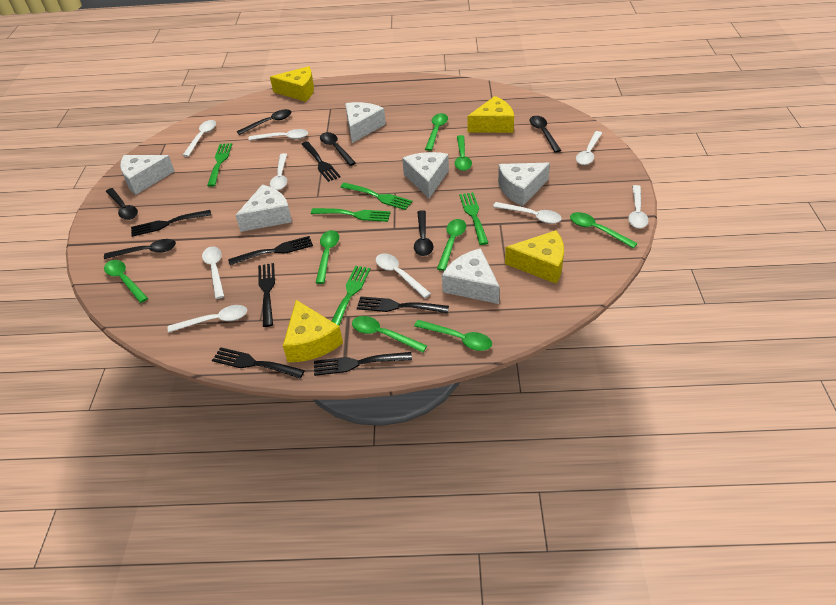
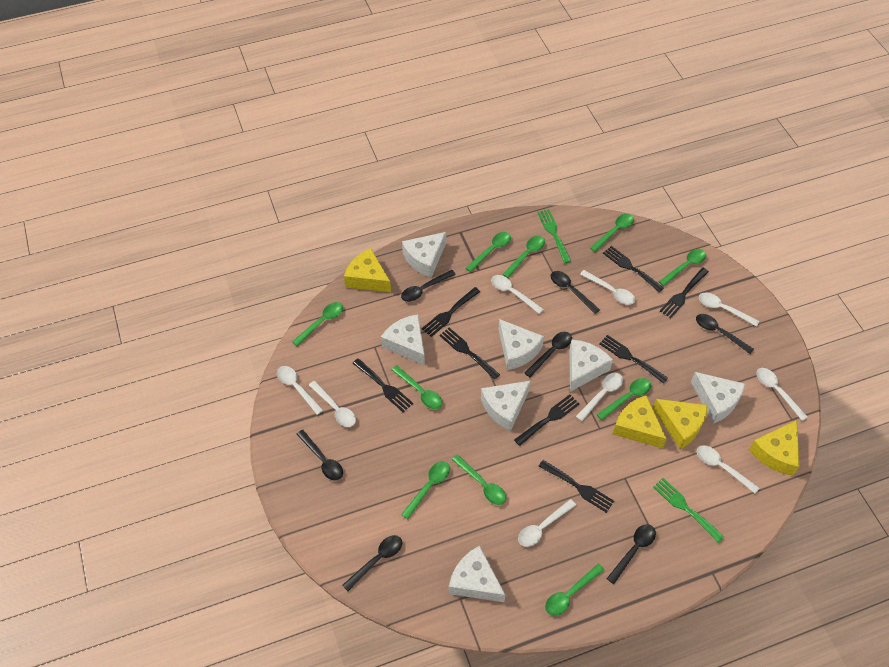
black fork: 7 -> 8
black spoon: 6 -> 7
green fork: 5 -> 2
green spoon: 8 -> 10
white cheese: 6 -> 7

